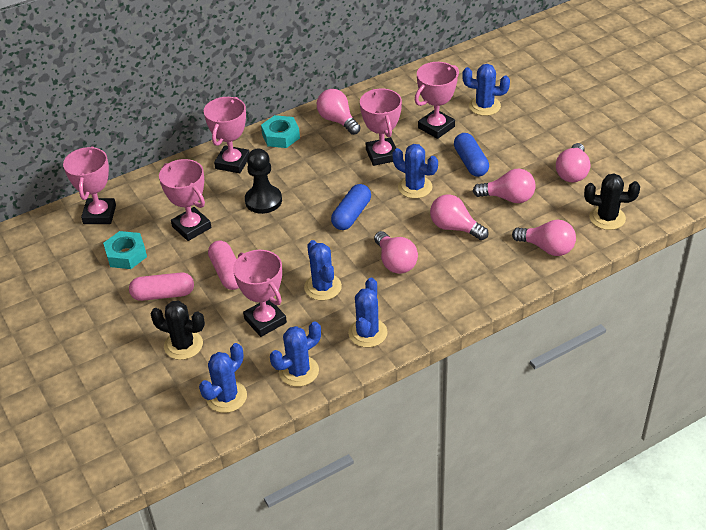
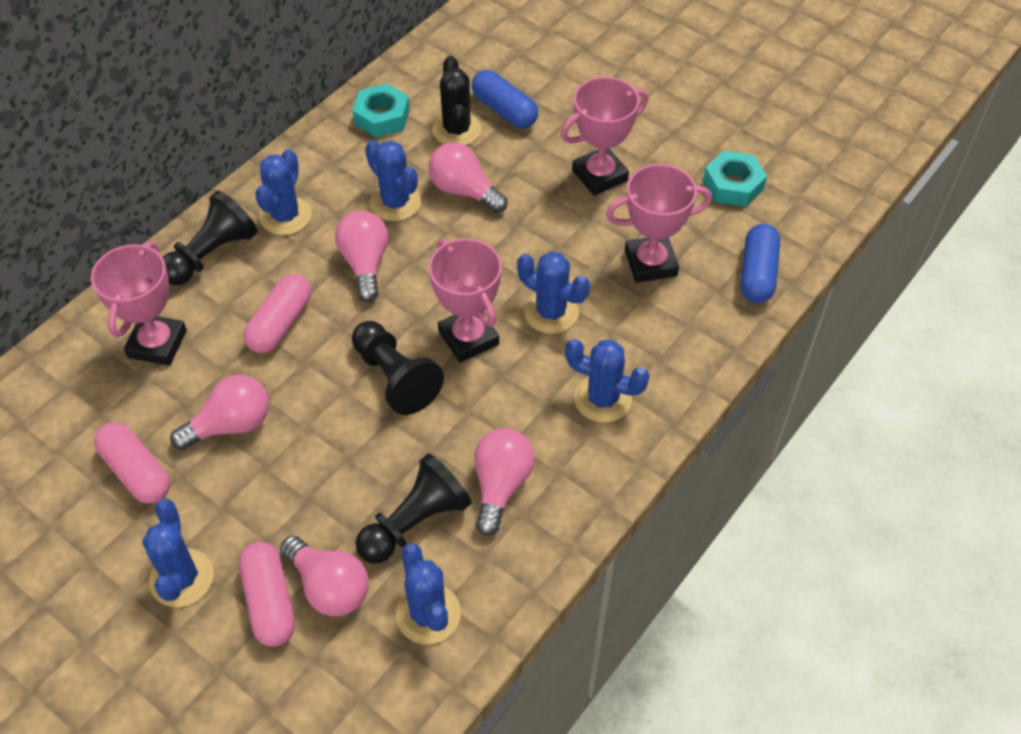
black cactus: 2 -> 1
black pawn: 1 -> 3
pink capsule: 2 -> 3
pink light bulb: 6 -> 5
pink trophy: 6 -> 4

